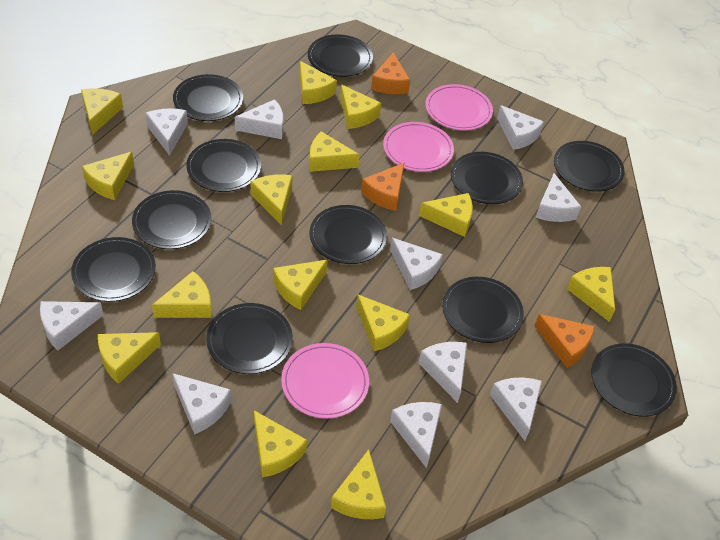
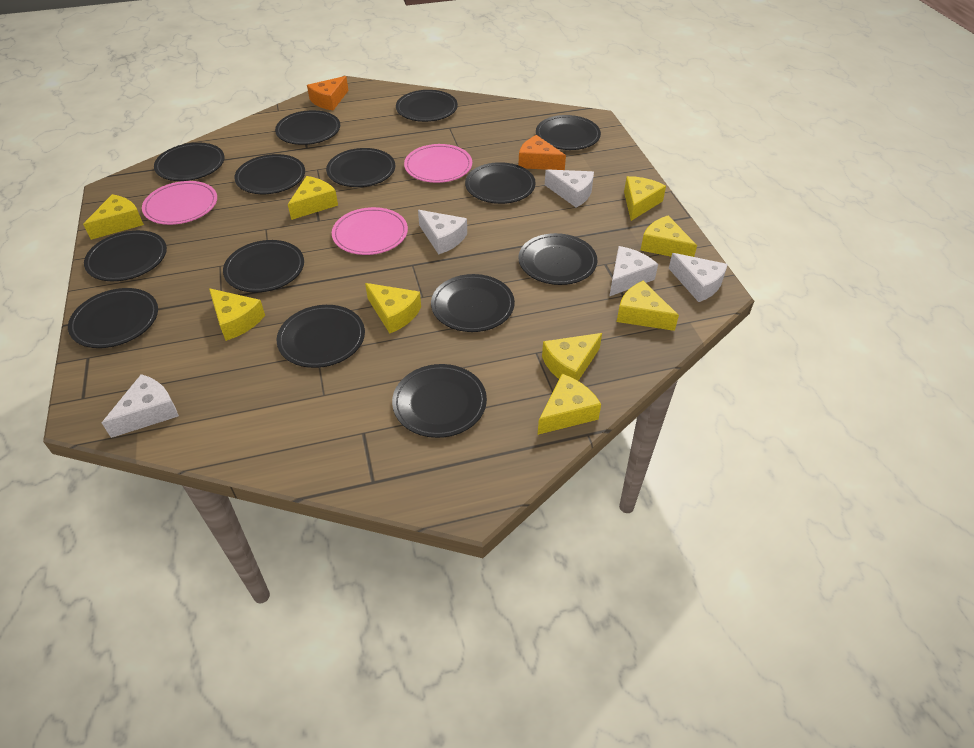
black plate: 11 -> 14
orange cheese: 3 -> 2
white cheese: 10 -> 5
yellow cheese: 14 -> 9

